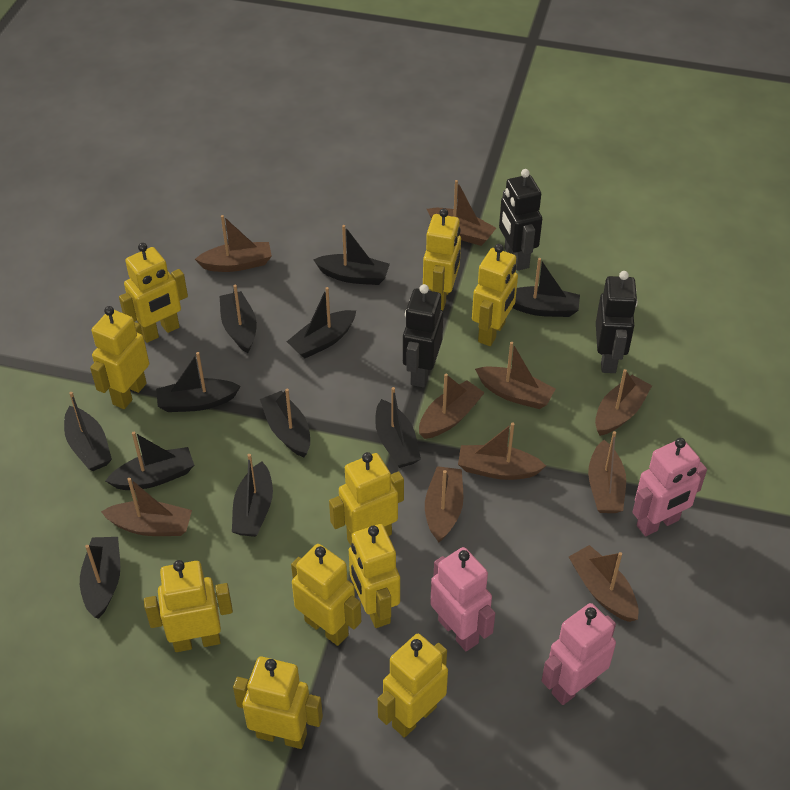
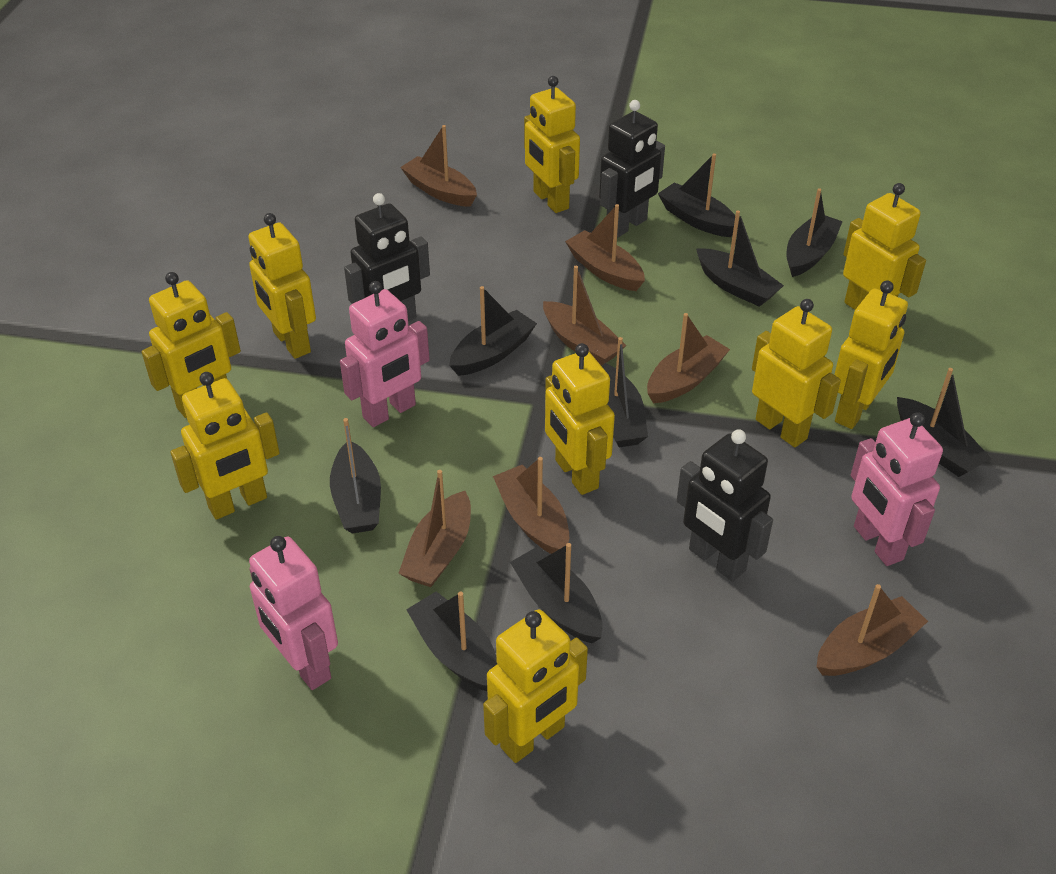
black boat: 11 -> 9
brown boat: 10 -> 7
yellow robot: 10 -> 9

